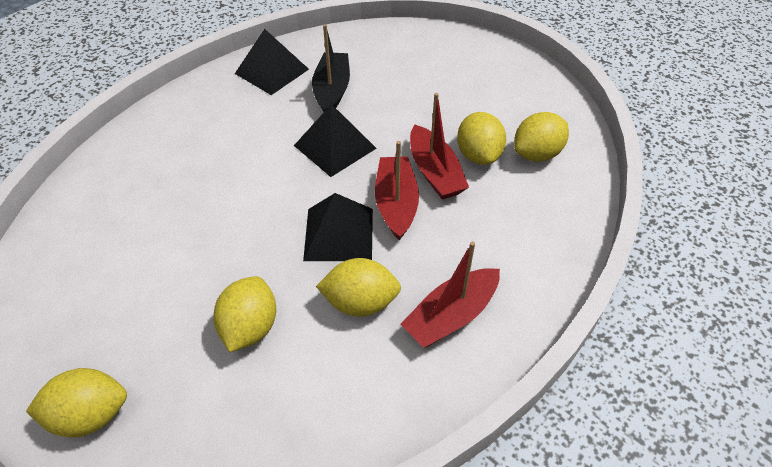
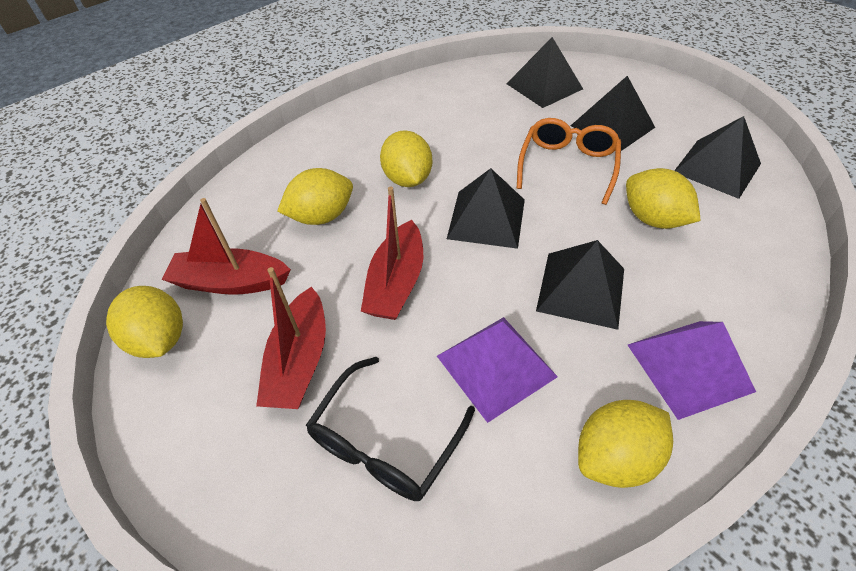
black boat: 1 -> 0
black glasses: 0 -> 1
black pyramid: 3 -> 5
orange glasses: 0 -> 1
purple pyramid: 0 -> 2

